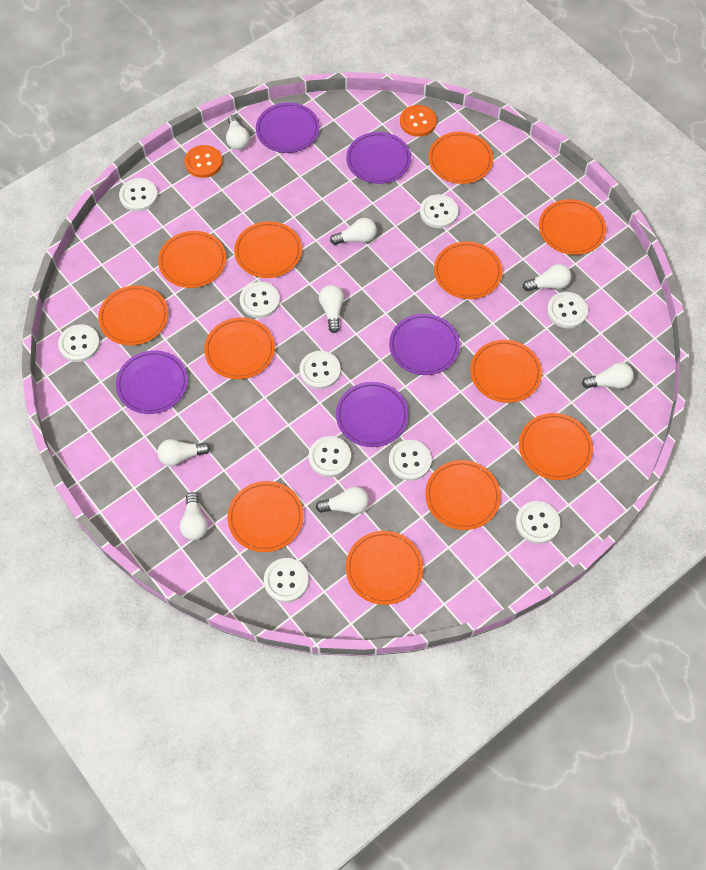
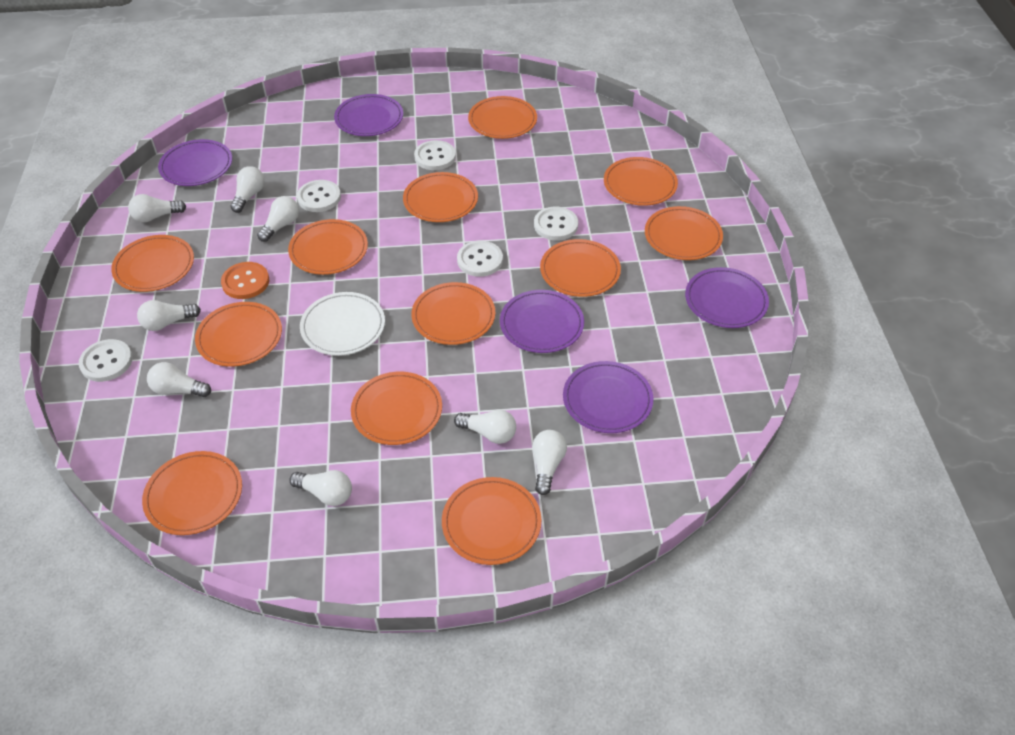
orange button: 2 -> 1
white button: 10 -> 5
white plate: 0 -> 1

